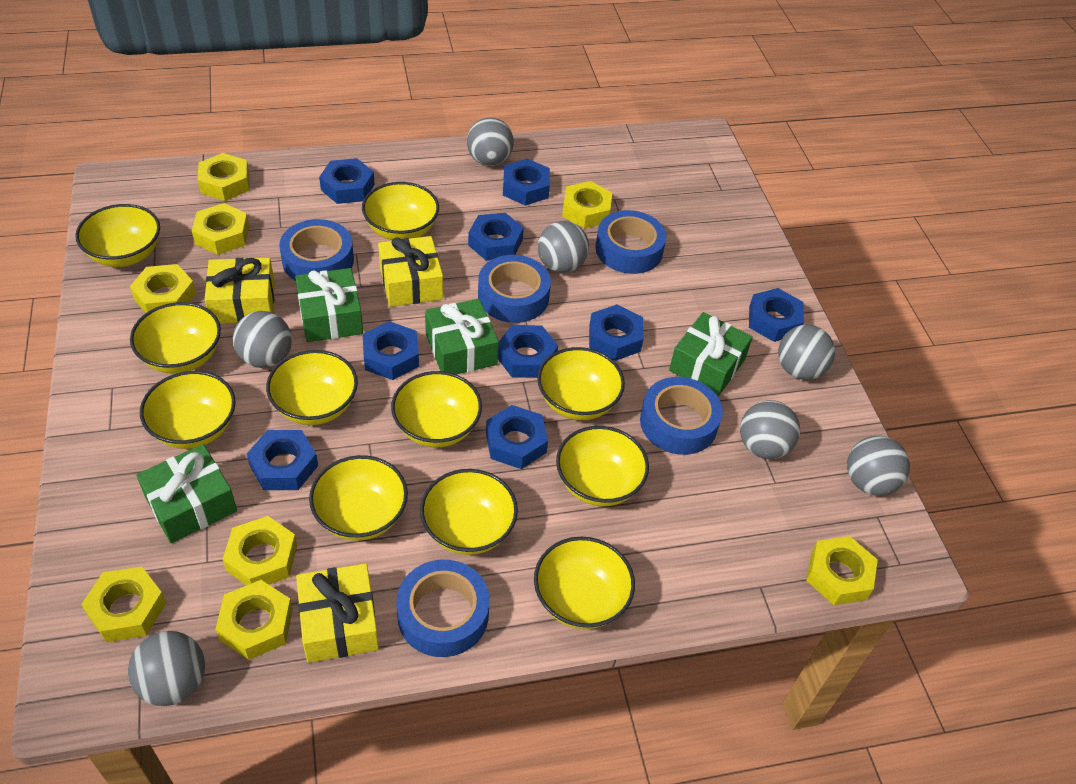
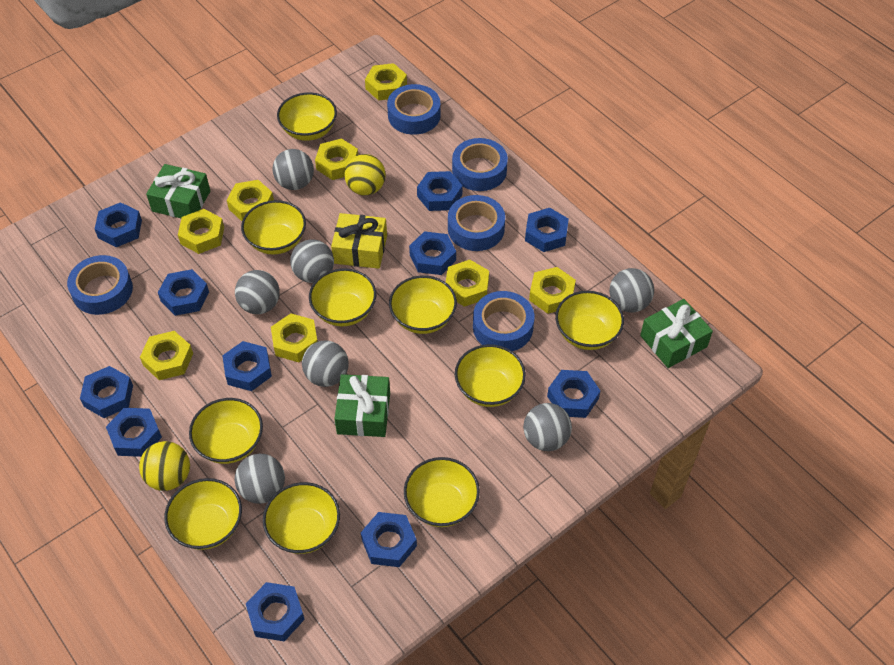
blue nut: 9 -> 11
green gift: 4 -> 3
yellow ball: 0 -> 2
yellow bowl: 11 -> 10
yellow gift: 3 -> 1

